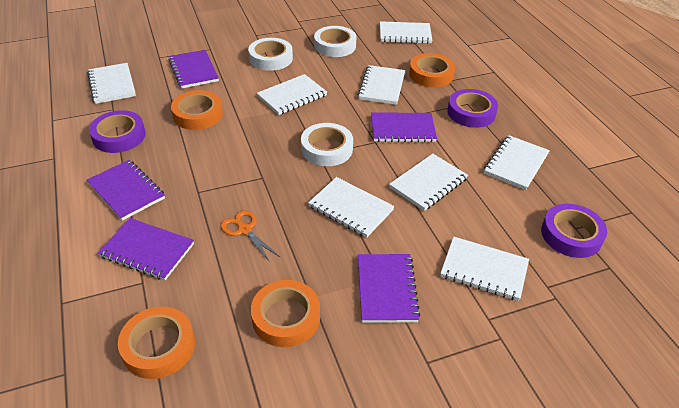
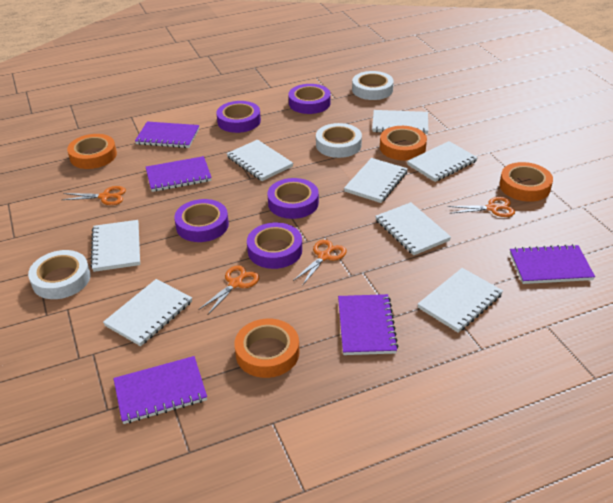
orange scissors: 1 -> 4
purple tape: 3 -> 5

